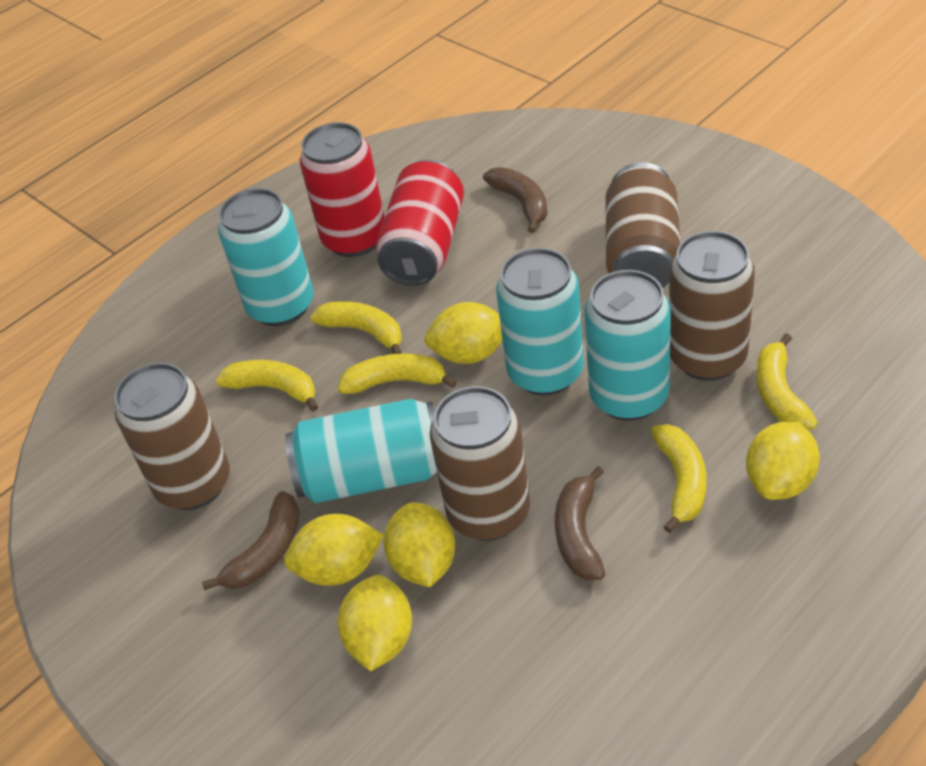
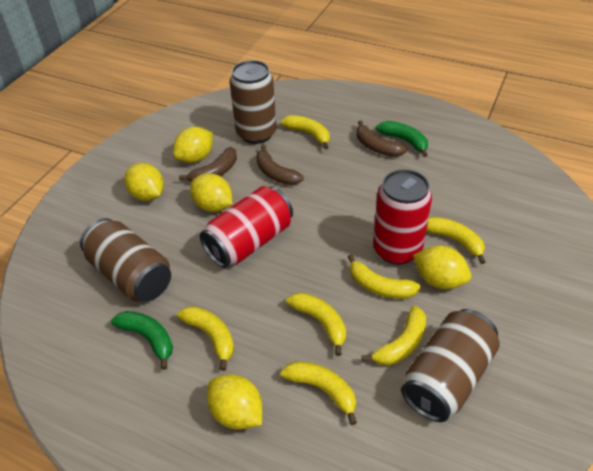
brown can: 4 -> 3
green banana: 0 -> 2
turquoise can: 4 -> 0
yellow banana: 5 -> 7

